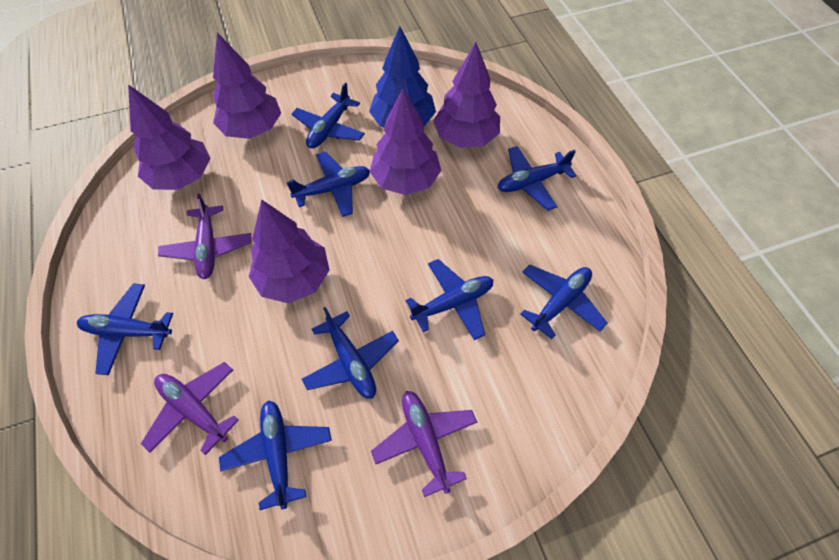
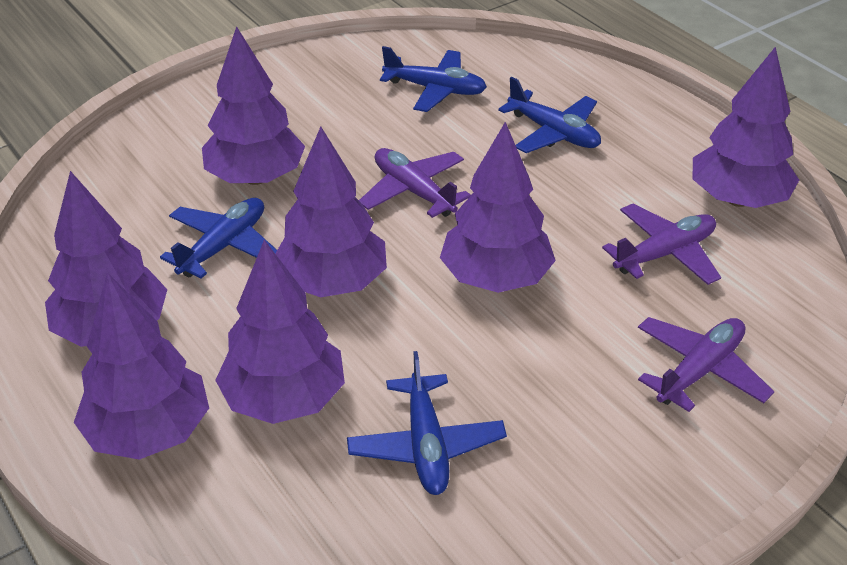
blue plane: 8 -> 4
blue tree: 1 -> 0
purple tree: 5 -> 7

